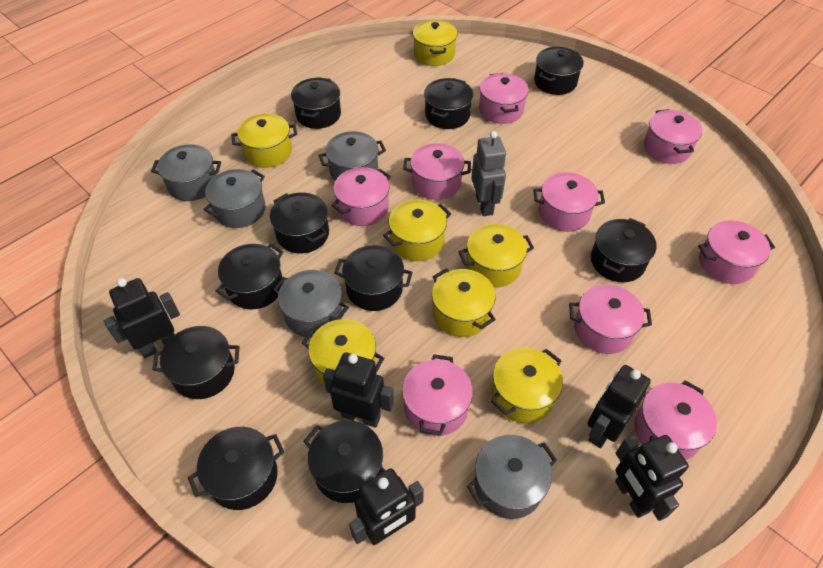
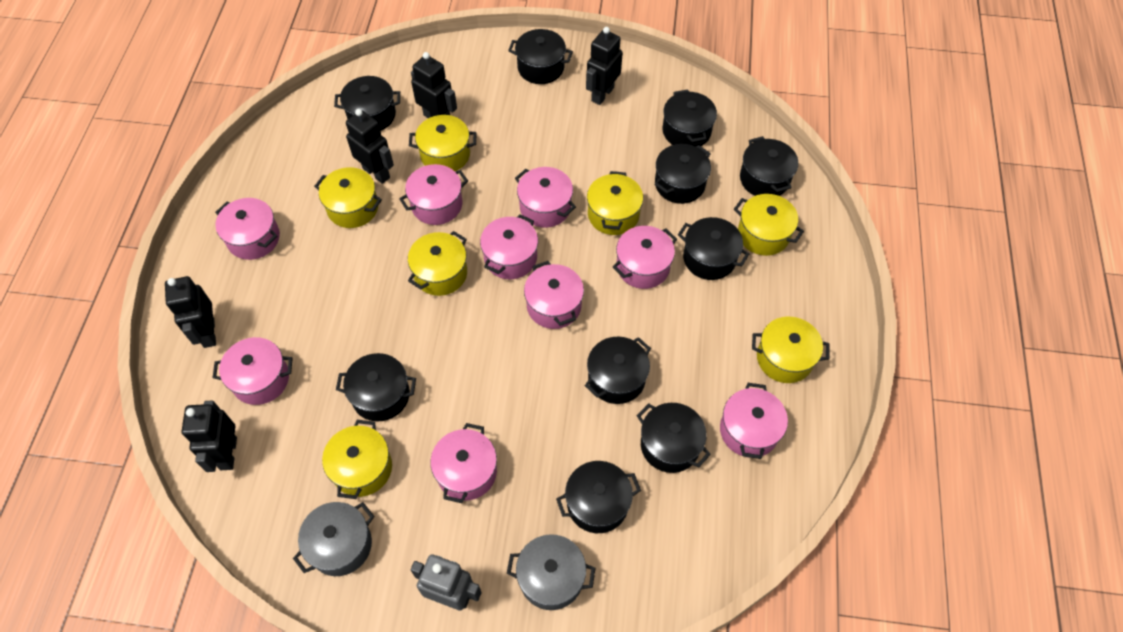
grey pot: 5 -> 2

